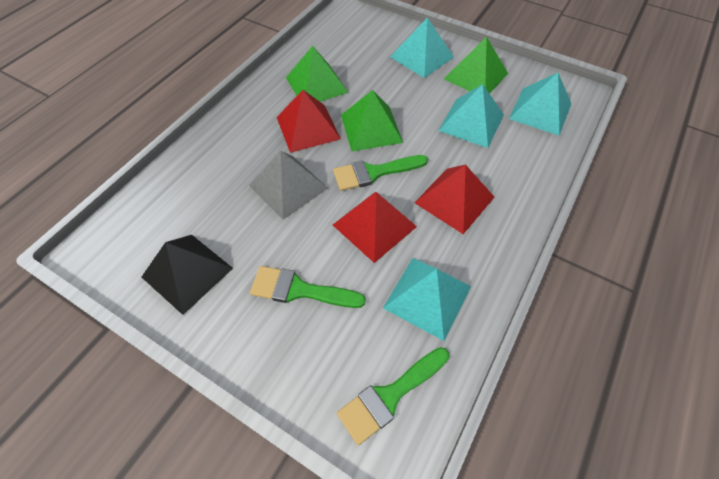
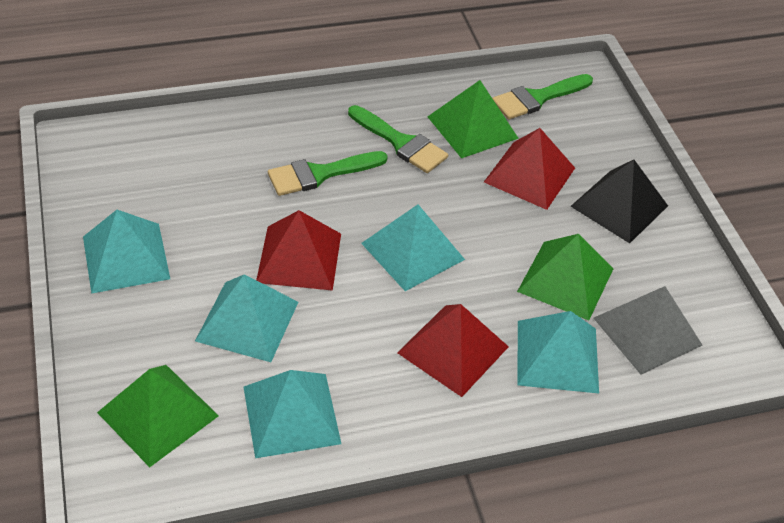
turquoise pyramid: 4 -> 5

